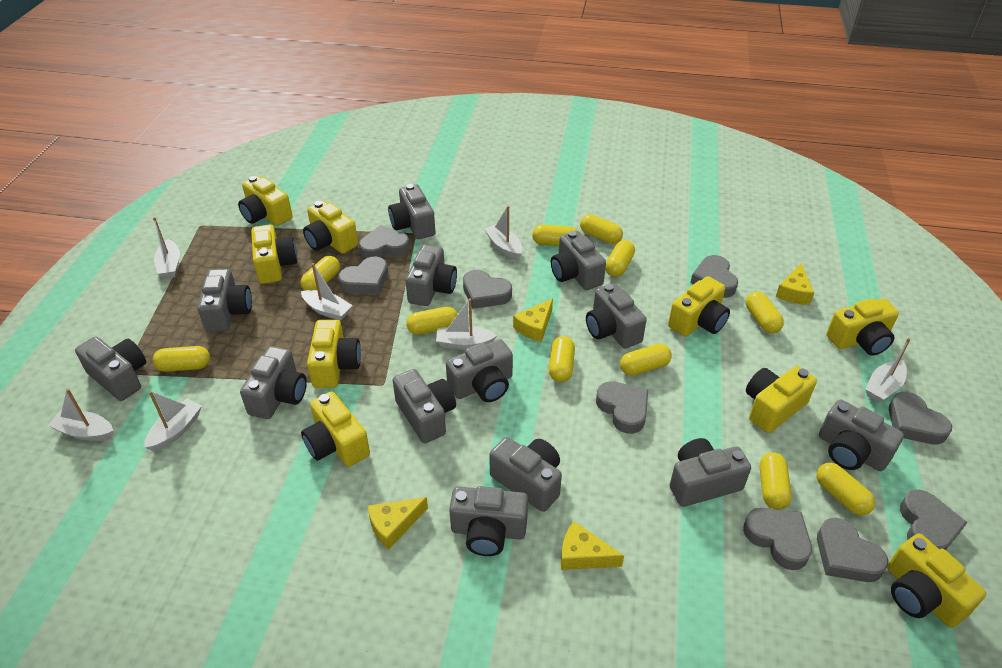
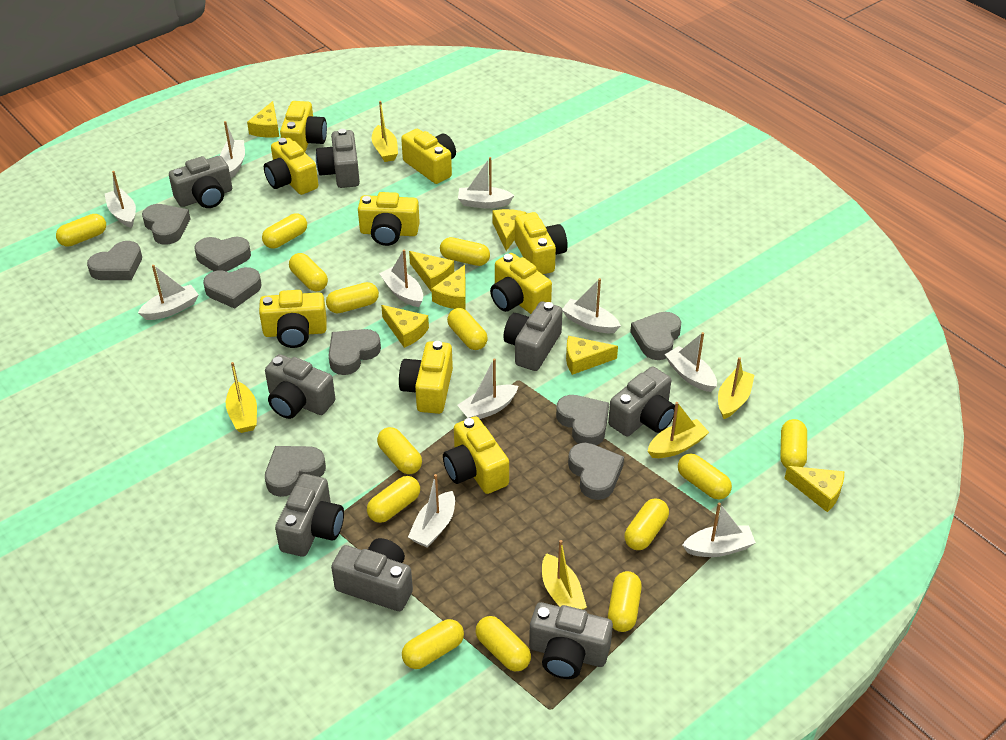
grey camera: 13 -> 8
white boat: 7 -> 10
yellow boat: 0 -> 5
yellow capsule: 11 -> 14
yellow cheese: 4 -> 7

